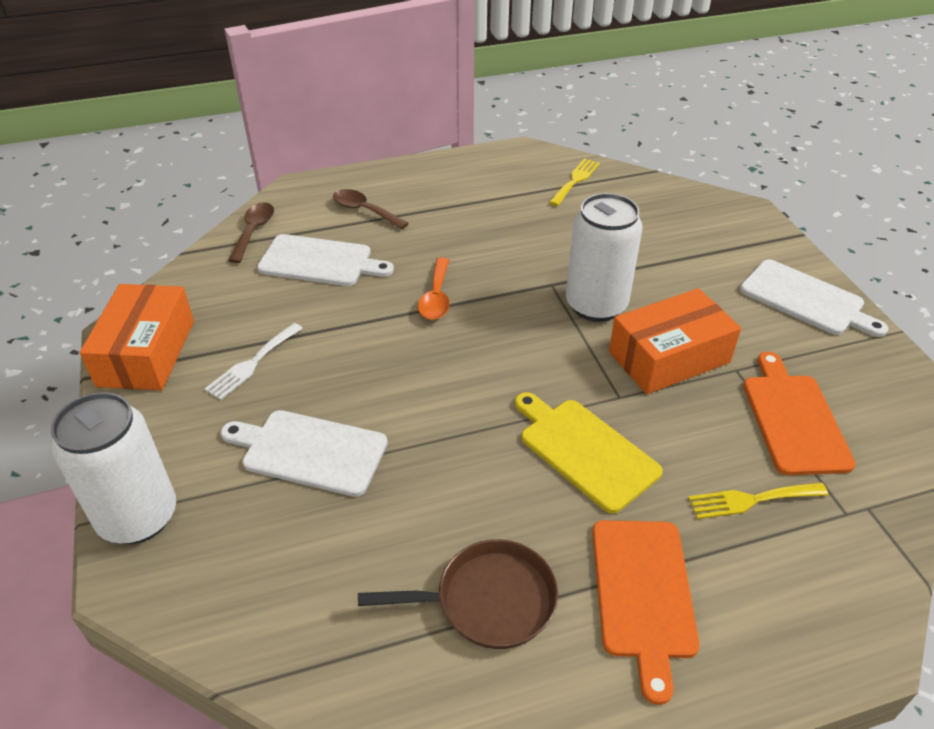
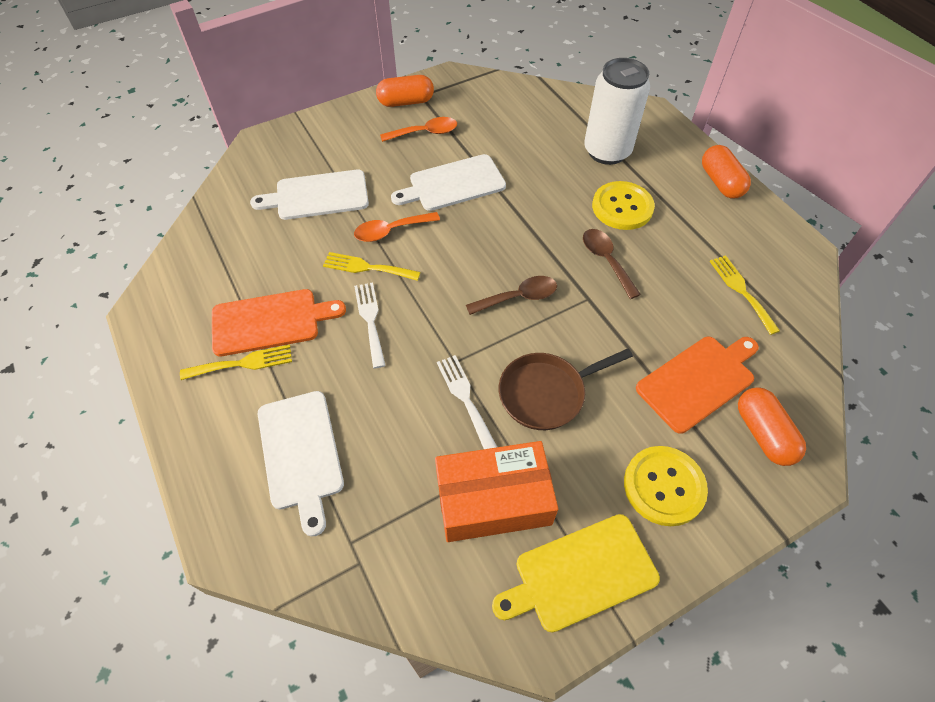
orange box: 2 -> 1
orange capsule: 0 -> 3
orange spoon: 1 -> 2
white can: 2 -> 1
white fork: 1 -> 2
yellow button: 0 -> 2
yellow fork: 2 -> 3

